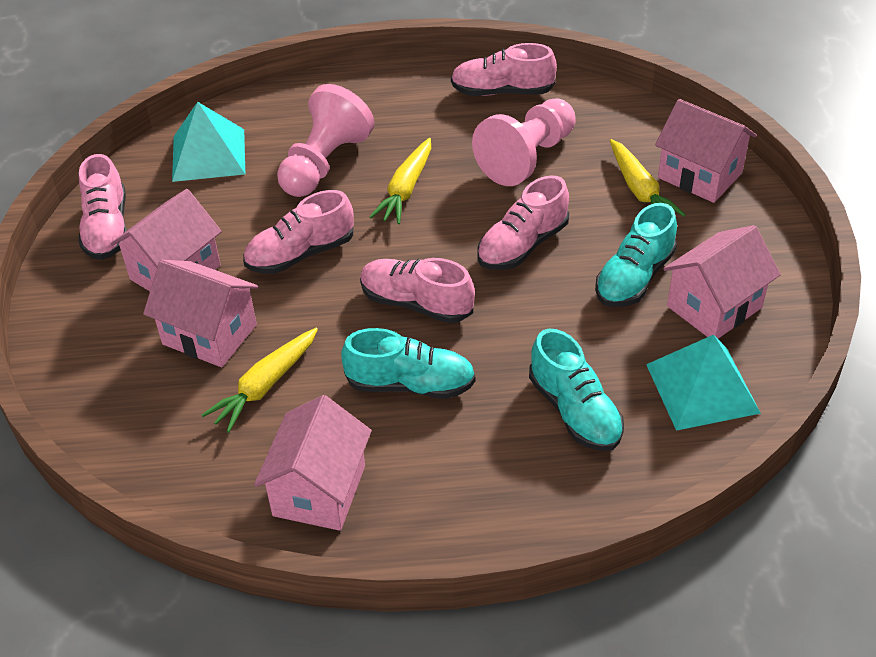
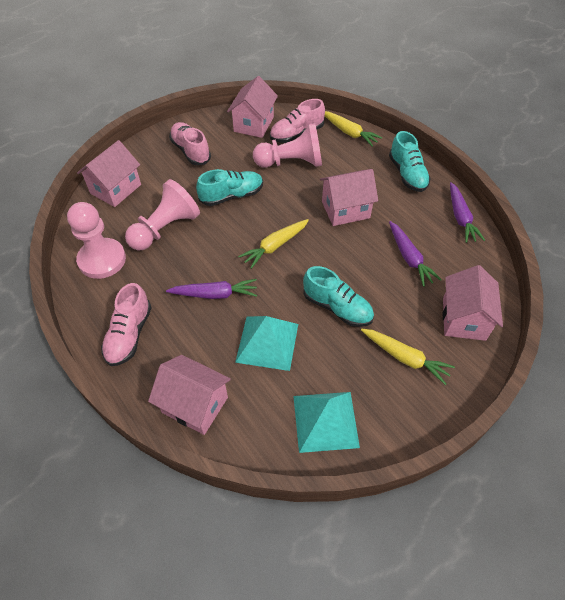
pink pawn: 2 -> 3
pink shoe: 5 -> 3
purple carrot: 0 -> 3

